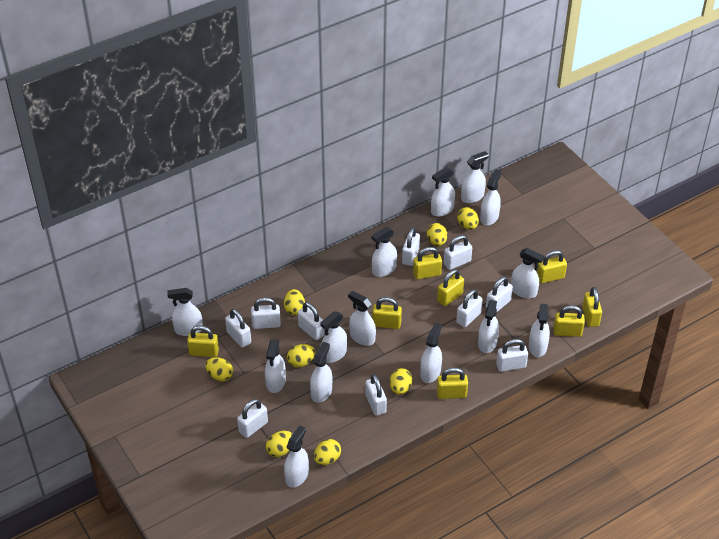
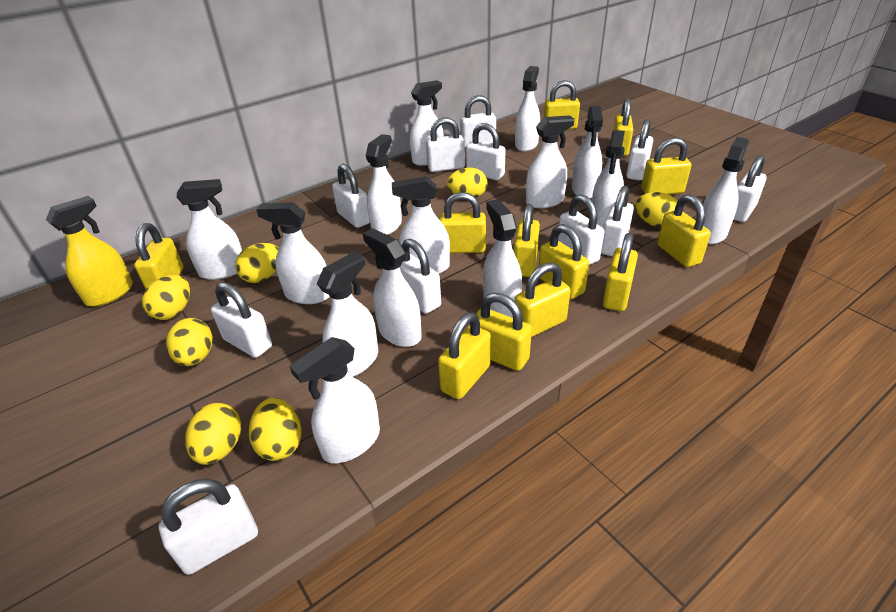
white padlock: 10 -> 11
yellow egg: 8 -> 7
yellow padlock: 8 -> 12
yellow spray bottle: 0 -> 1

